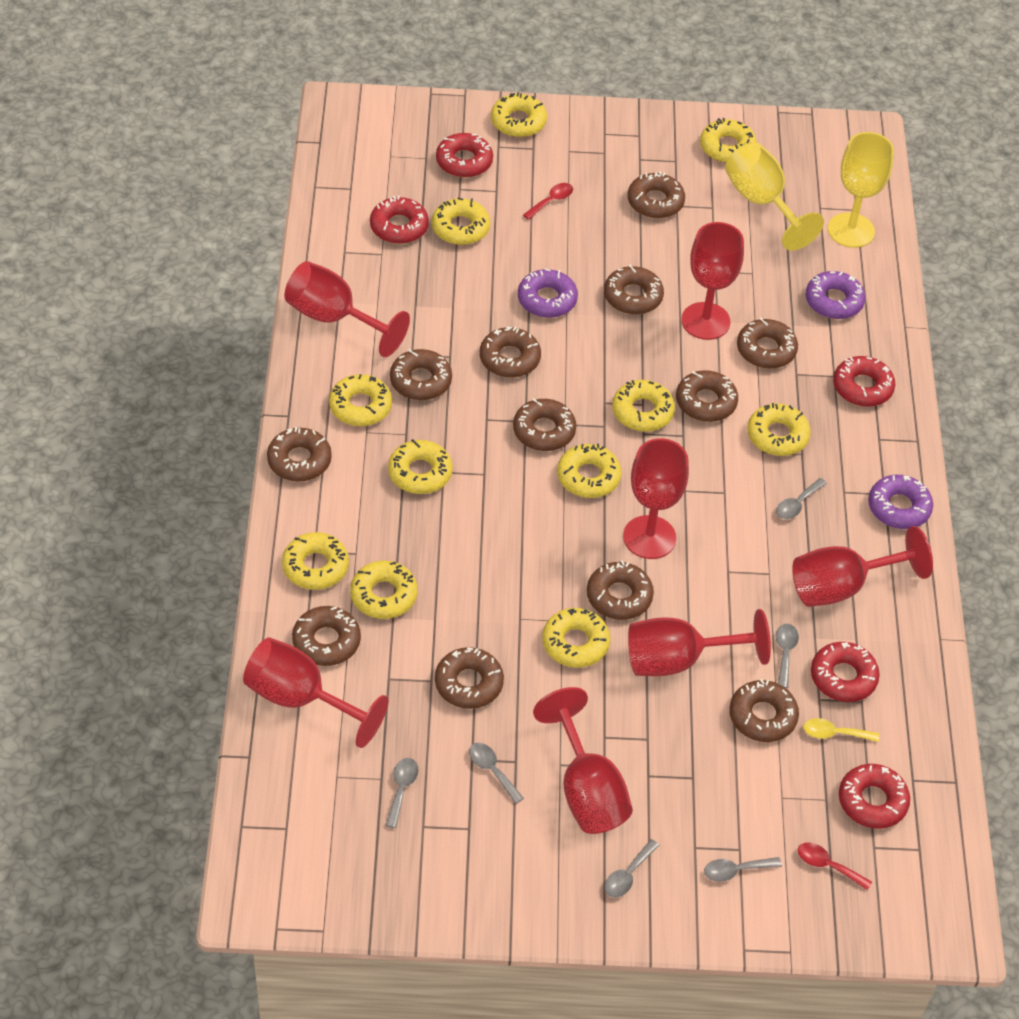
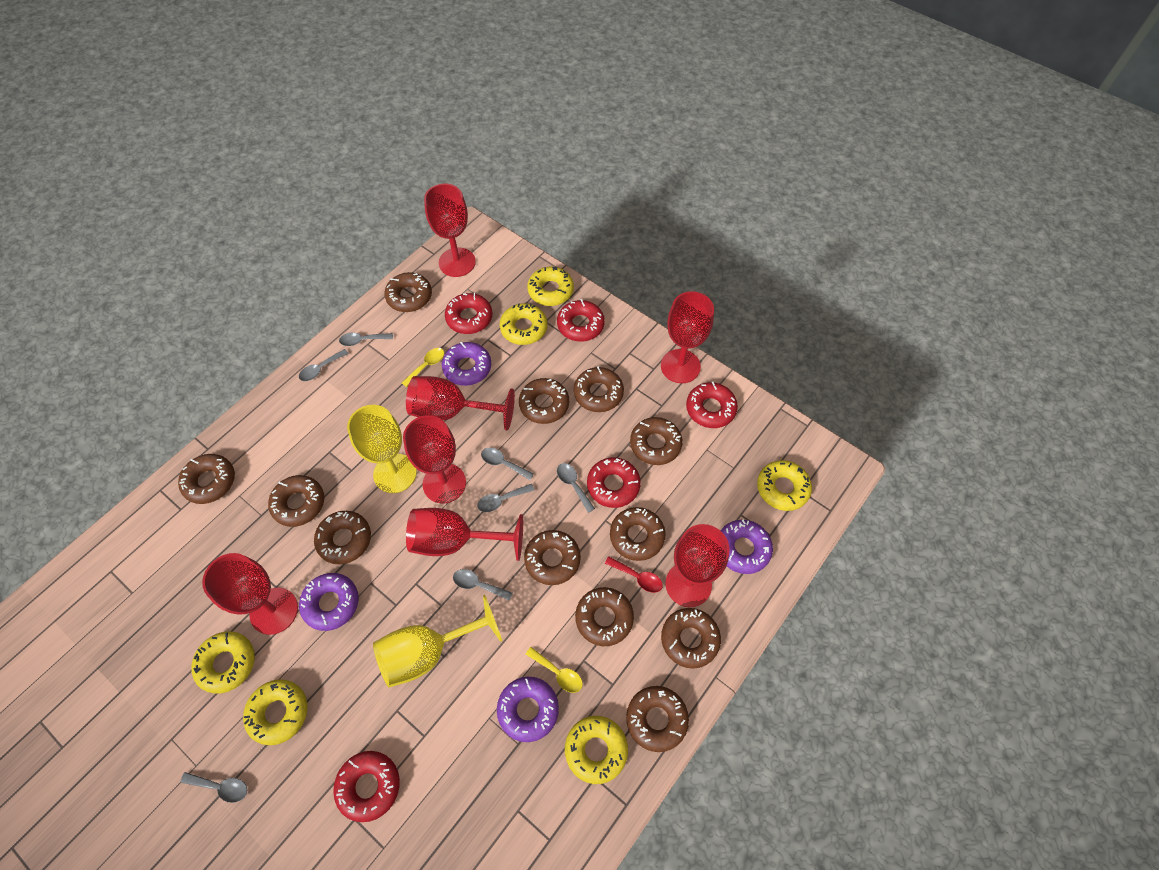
grey spoon: 6 -> 7
purple donut: 3 -> 4
red spoon: 2 -> 1
yellow donut: 11 -> 6
yellow spoon: 1 -> 2

